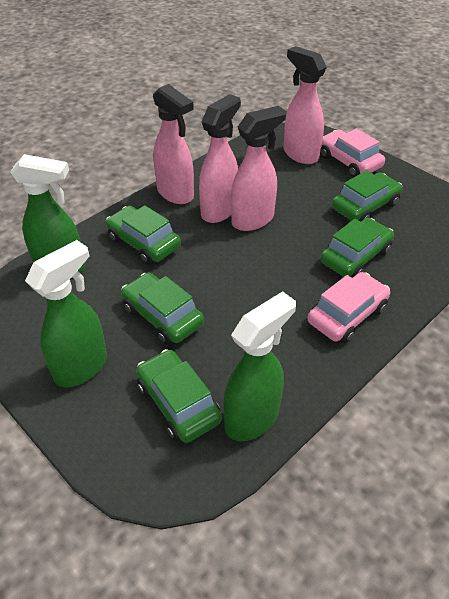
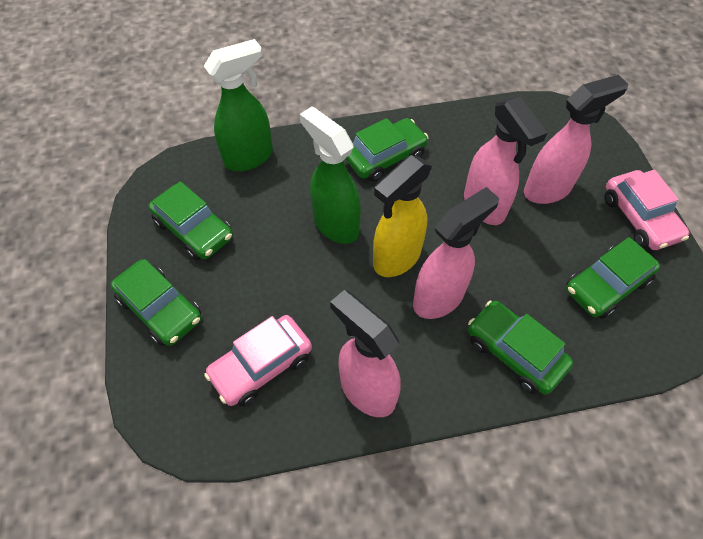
green spray bottle: 3 -> 2
yellow spray bottle: 0 -> 1

